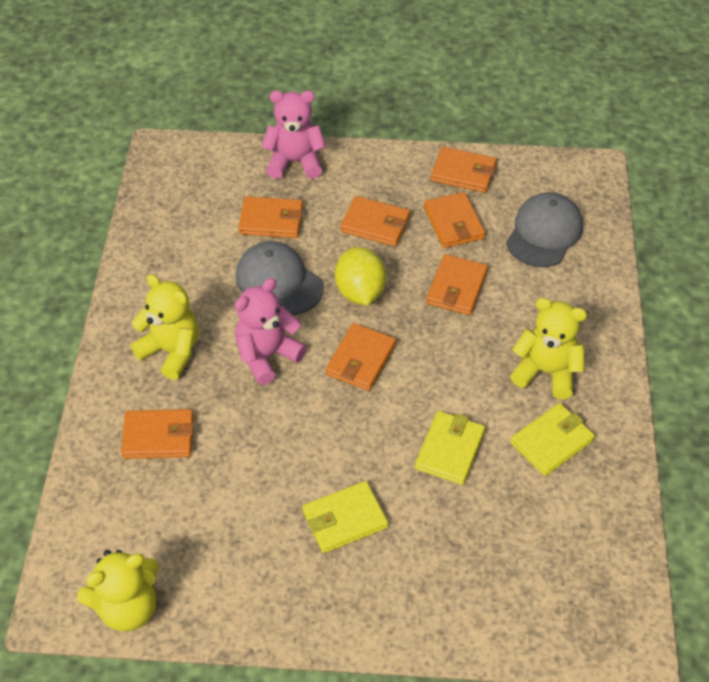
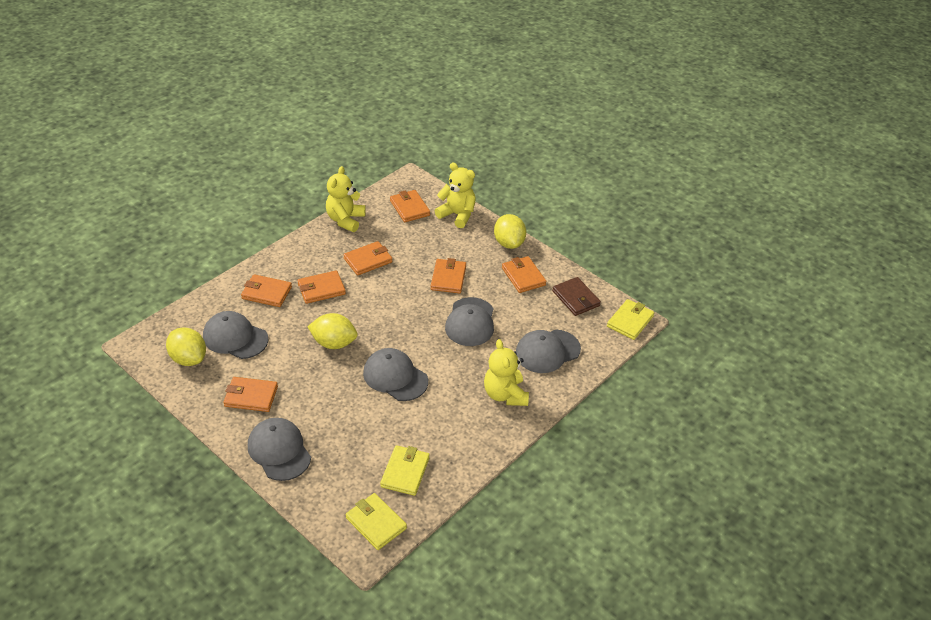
brown wallet: 0 -> 1
grey cap: 2 -> 5
pink teddy bear: 2 -> 0
yellow lemon: 1 -> 3

